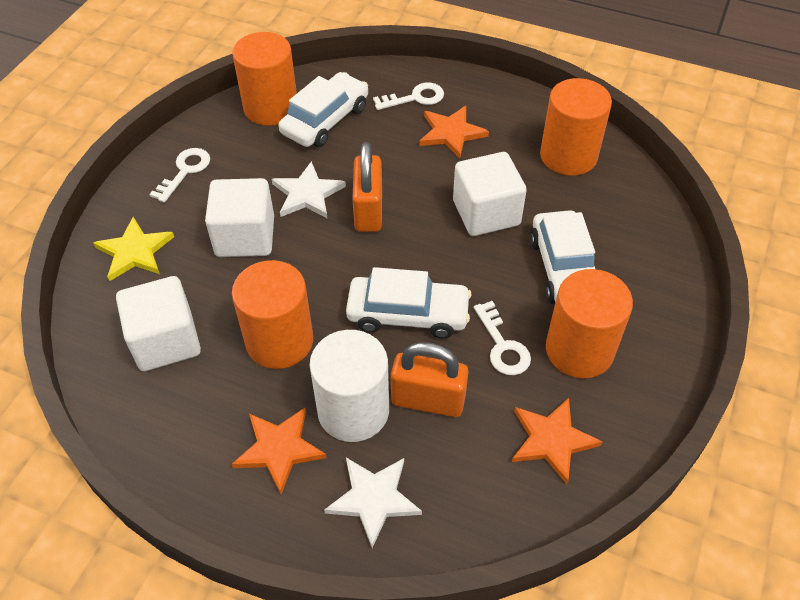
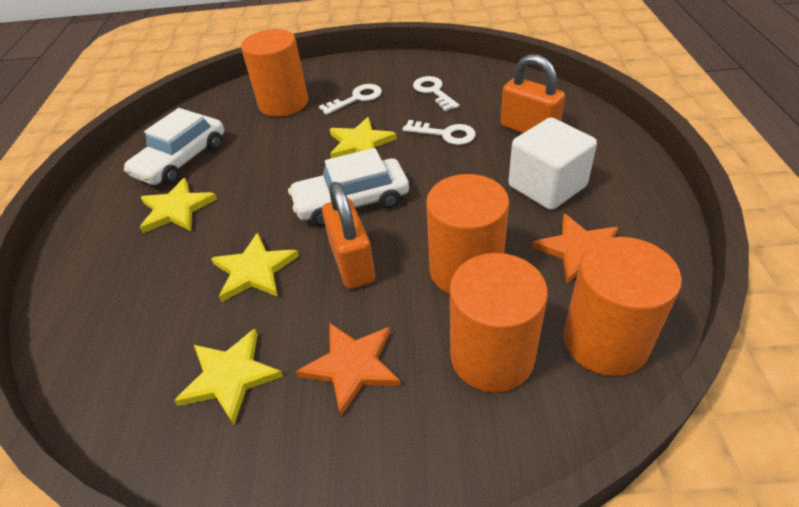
orange star: 3 -> 2
white car: 3 -> 2
white cube: 3 -> 1
white cylinder: 1 -> 0
white star: 2 -> 0
yellow star: 1 -> 4

